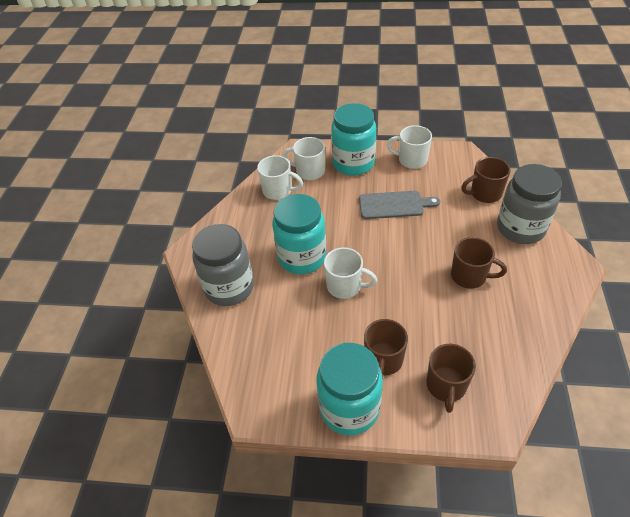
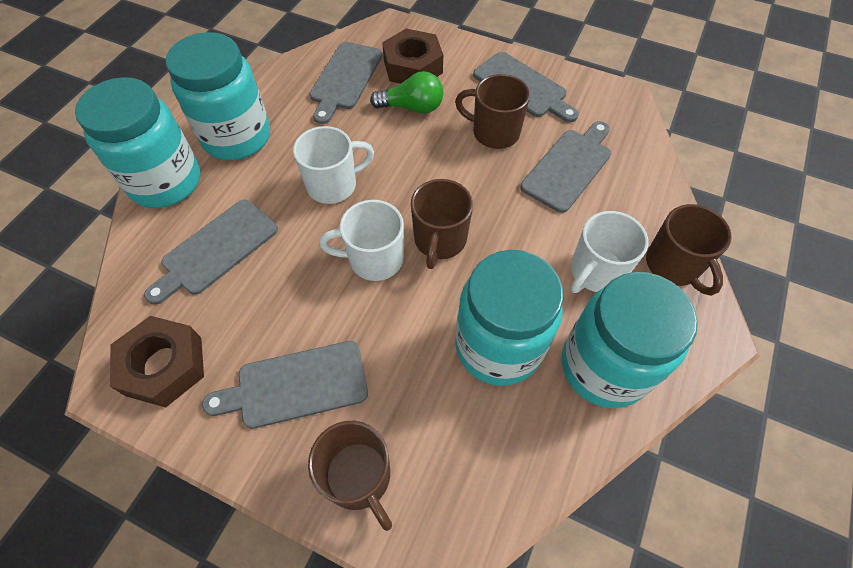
brown nut: 0 -> 2
green light bulb: 0 -> 1
grey cutting board: 1 -> 5
grey jar: 2 -> 0
turquoise jar: 3 -> 4
white mug: 4 -> 3

